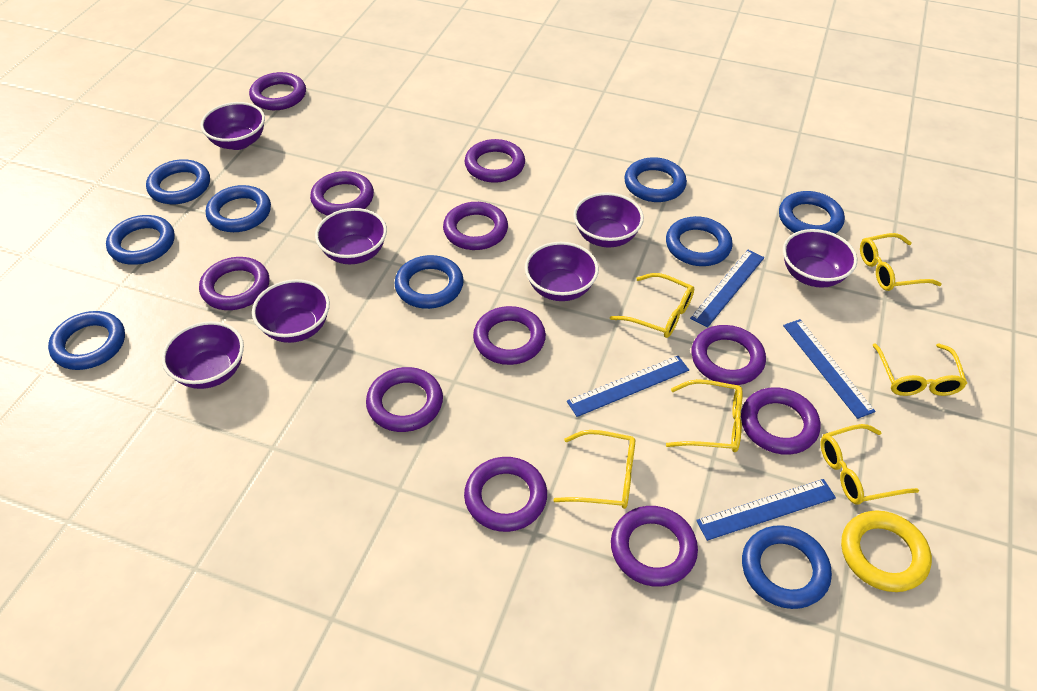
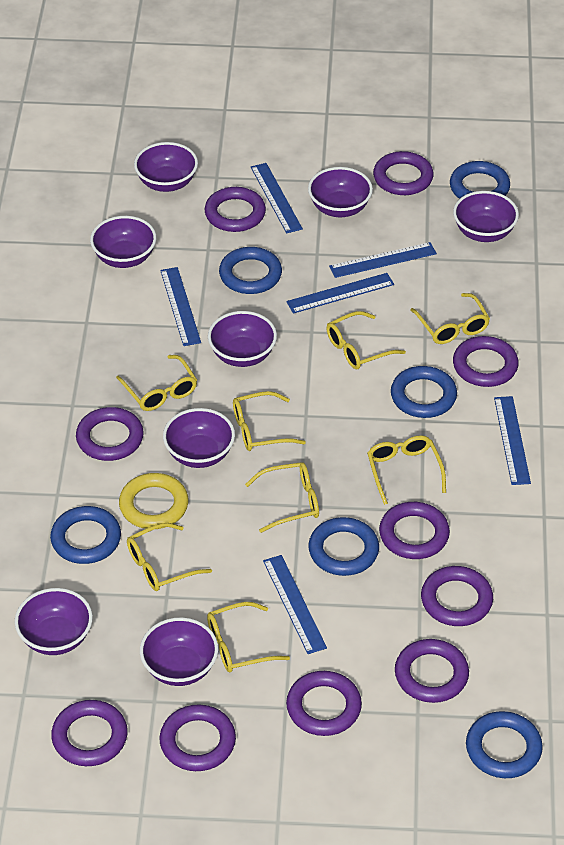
blue ring: 9 -> 6
blue ruler: 4 -> 6
purple bowl: 7 -> 8
purple ring: 11 -> 10
yellow glasses: 6 -> 8

